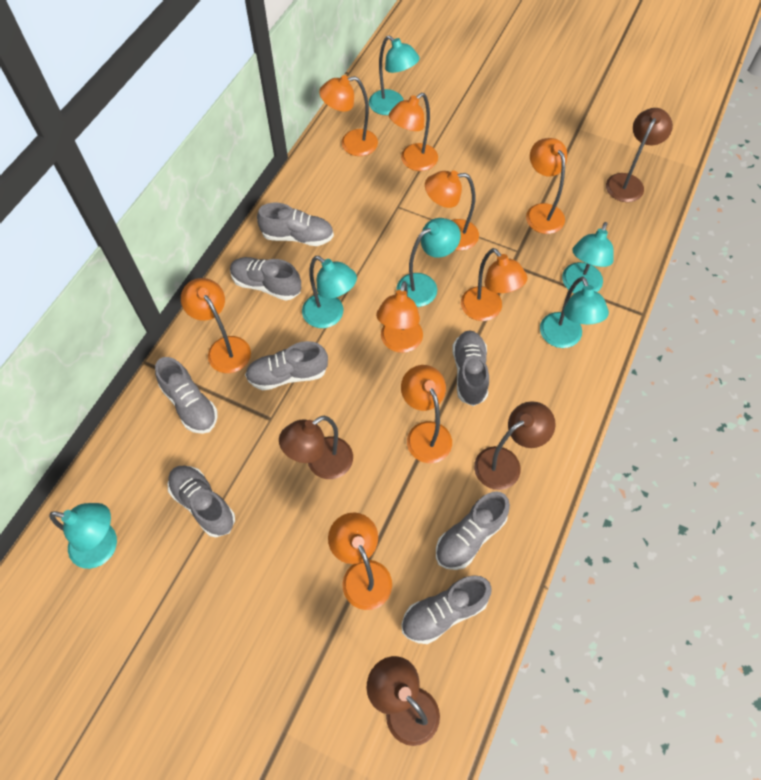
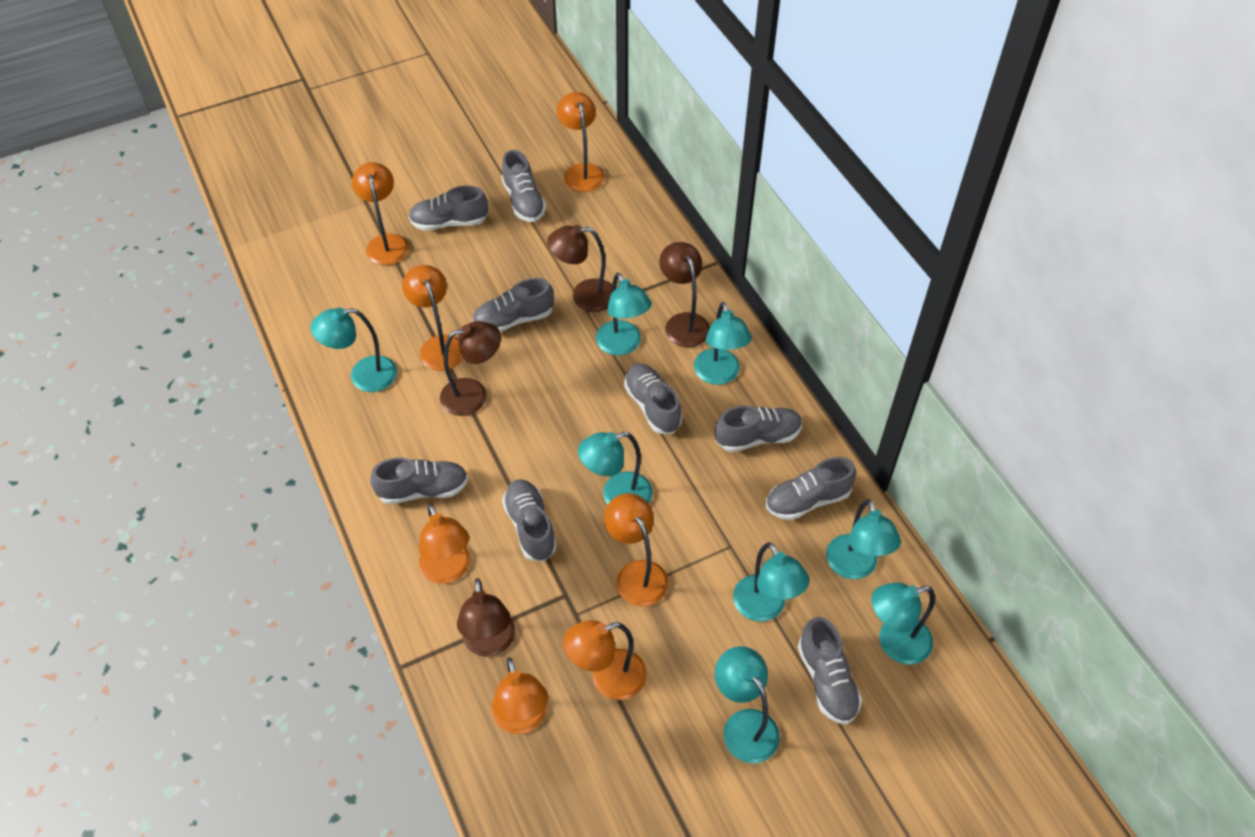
grey shoe: 8 -> 9
orange lamp: 9 -> 7
turquoise lamp: 6 -> 8

